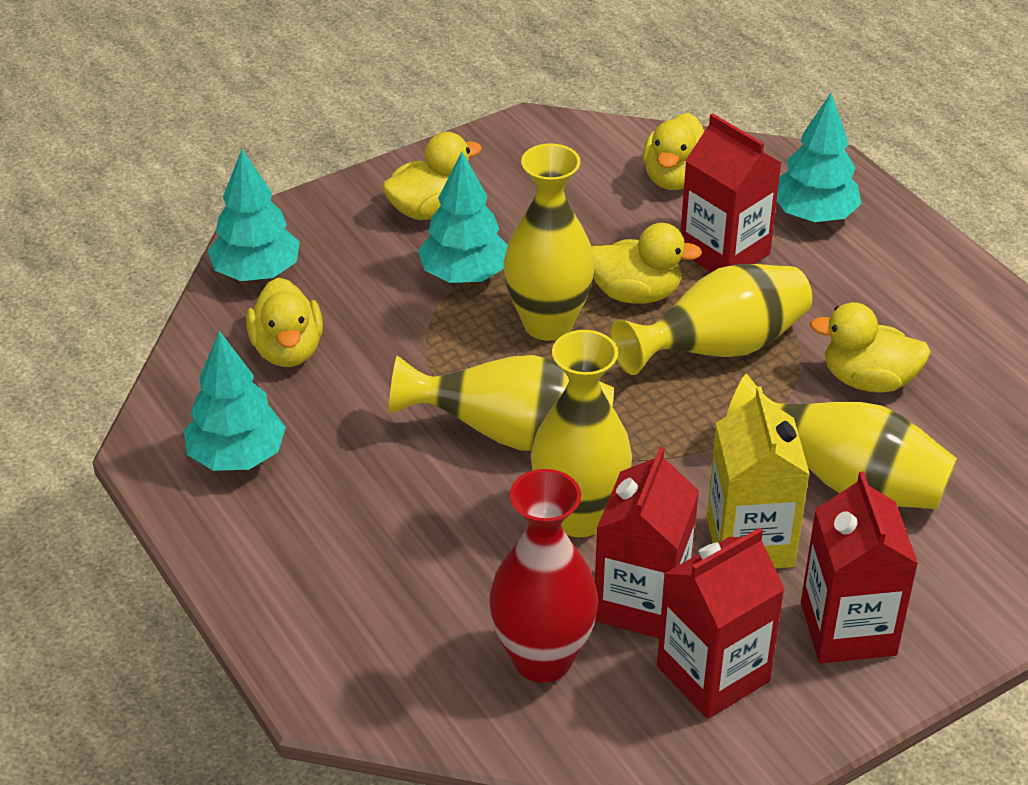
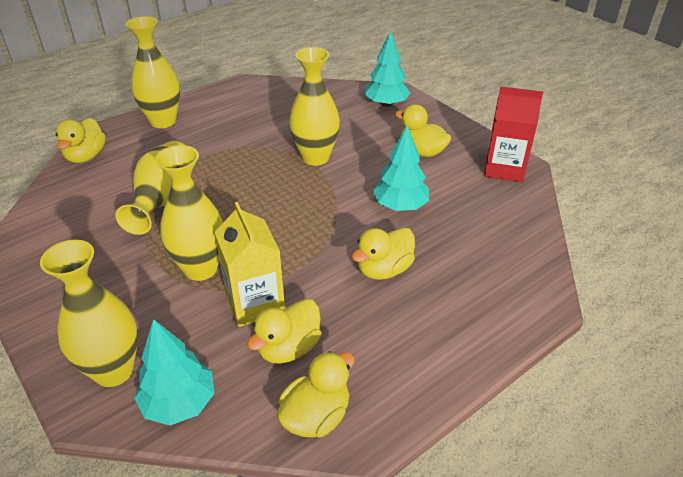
red carton: 4 -> 1
red vase: 1 -> 0
turquoise tree: 4 -> 3

